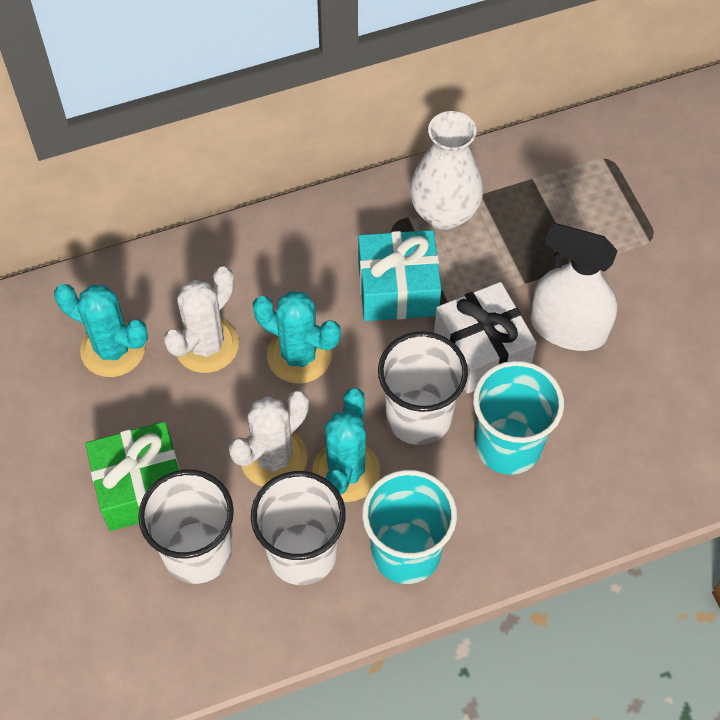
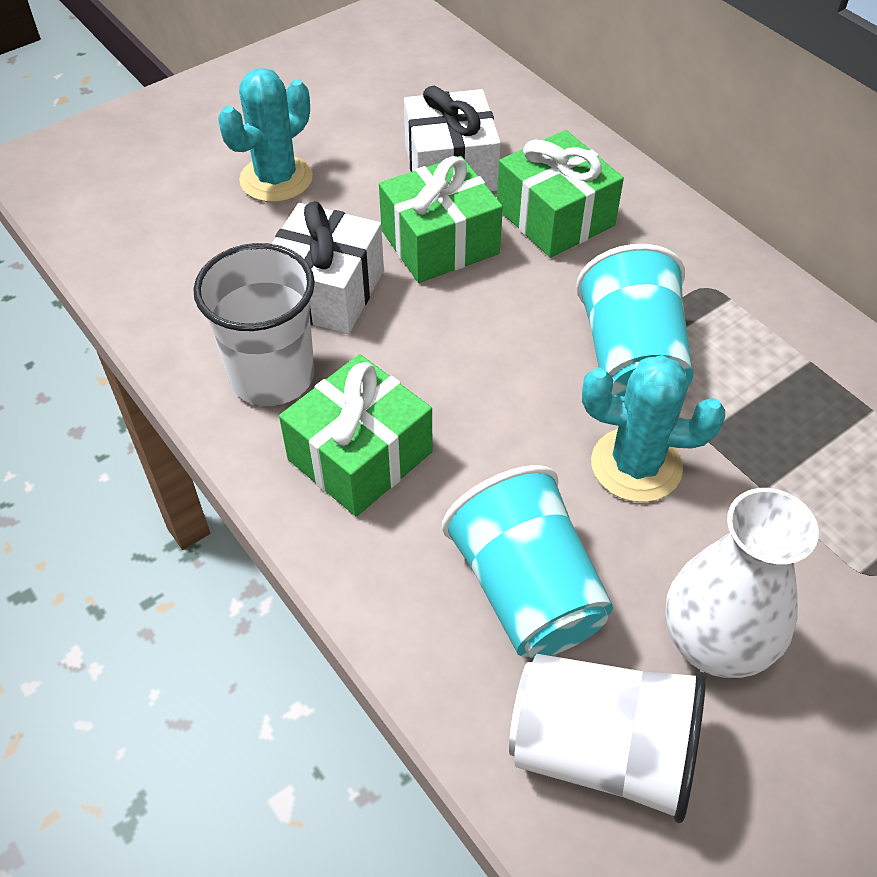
green gift: 1 -> 3
turquoise cactus: 3 -> 2
turquoise gift: 1 -> 0
white cactus: 2 -> 0
white cup: 3 -> 2
white gift: 1 -> 2
white spray bottle: 1 -> 0

